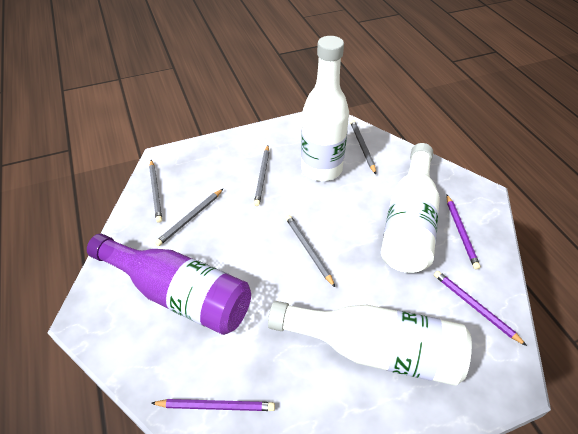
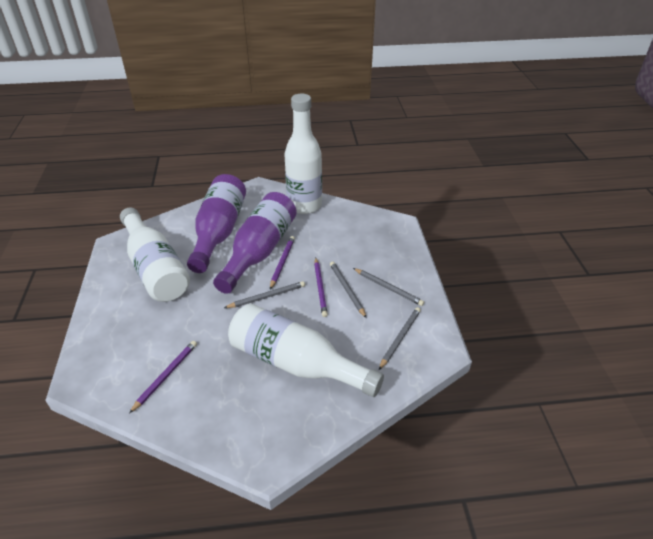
grey pencil: 5 -> 4
purple bottle: 1 -> 2

